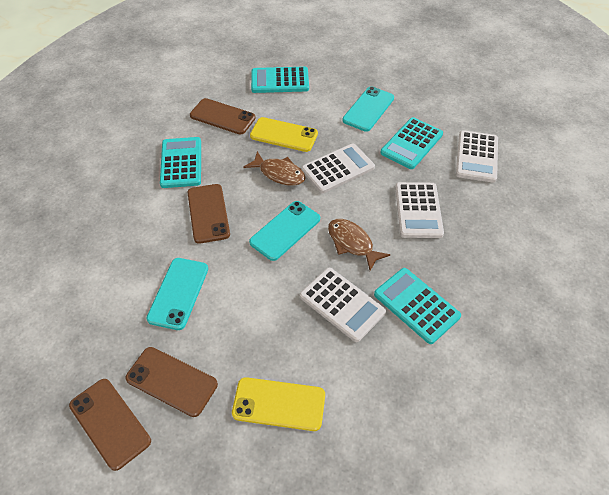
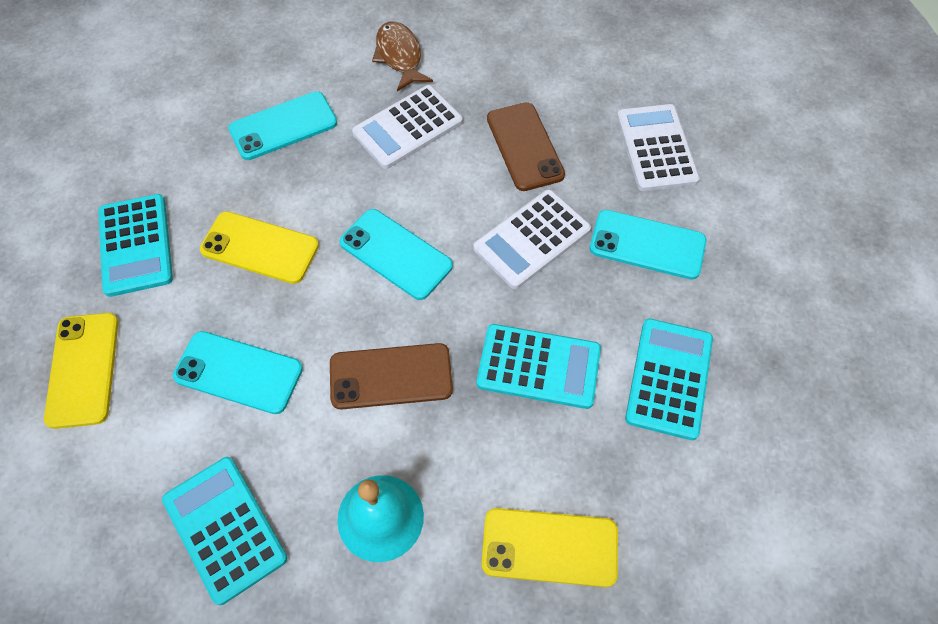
brown fish: 2 -> 1
brown phone: 4 -> 2
turquoise bell: 0 -> 1
turquoise phone: 3 -> 4
white calculator: 4 -> 3
yellow phone: 2 -> 3

